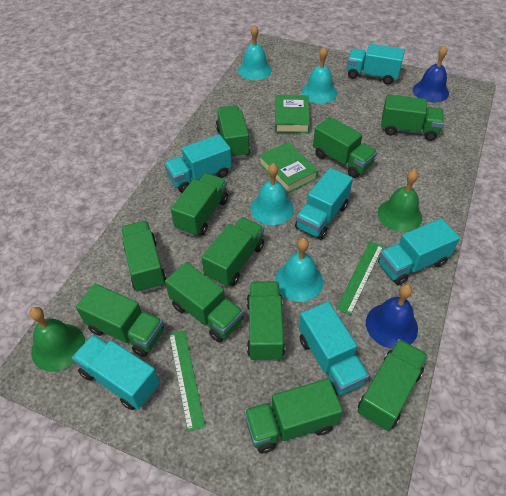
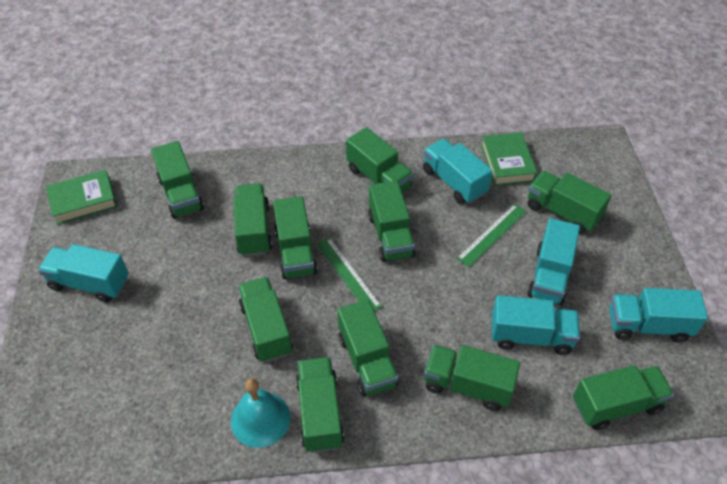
blue bell: 2 -> 0
green bell: 2 -> 0
turquoise bell: 4 -> 1
turquoise truck: 6 -> 5

